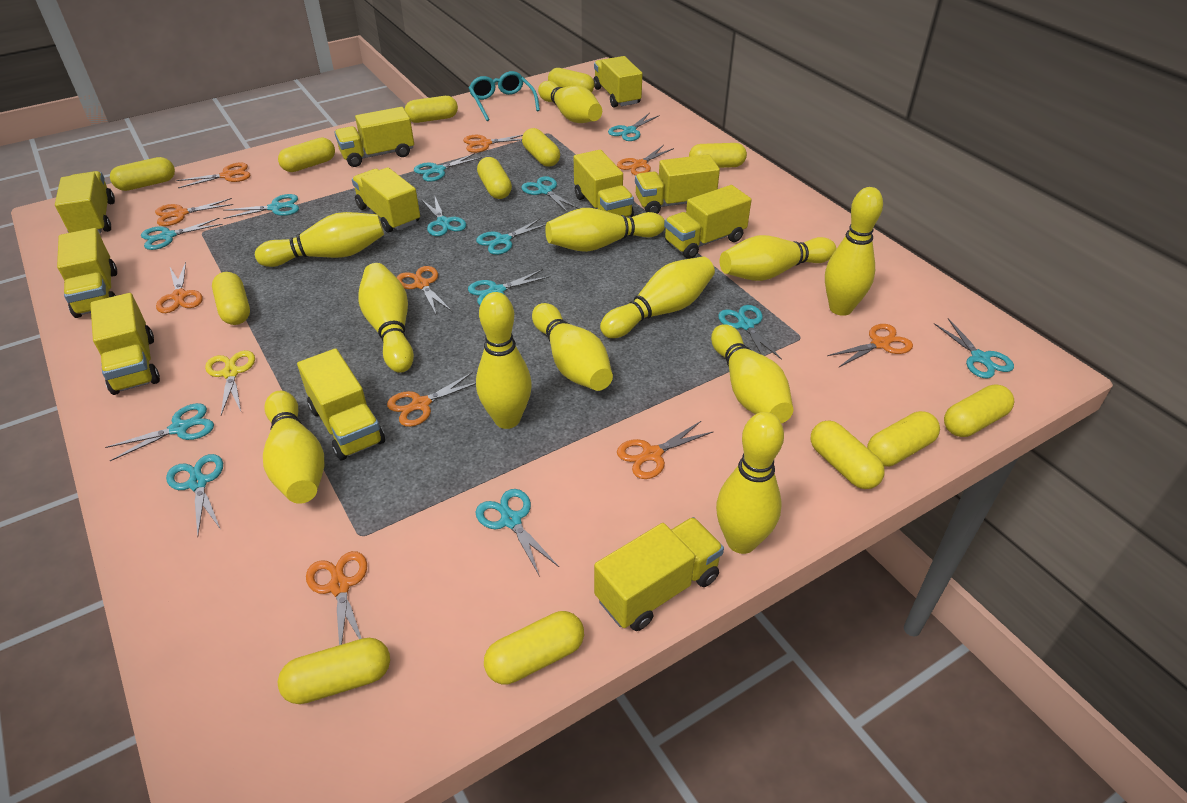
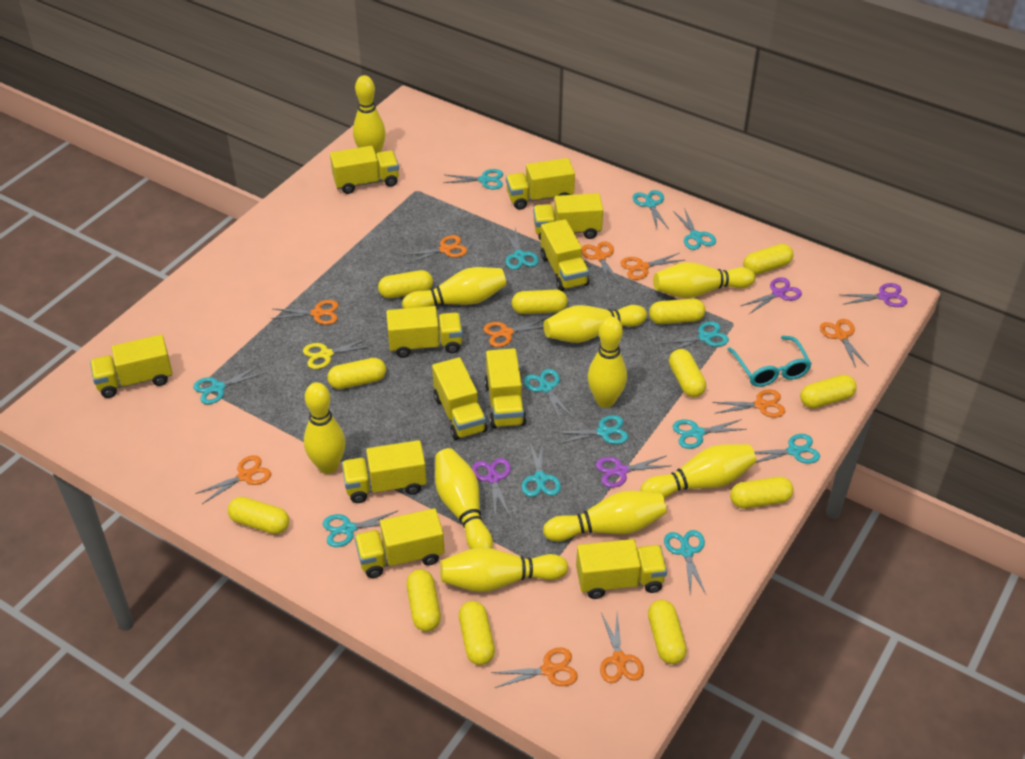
purple scissors: 0 -> 4
yellow bowling pin: 12 -> 10
yellow capsule: 13 -> 12

